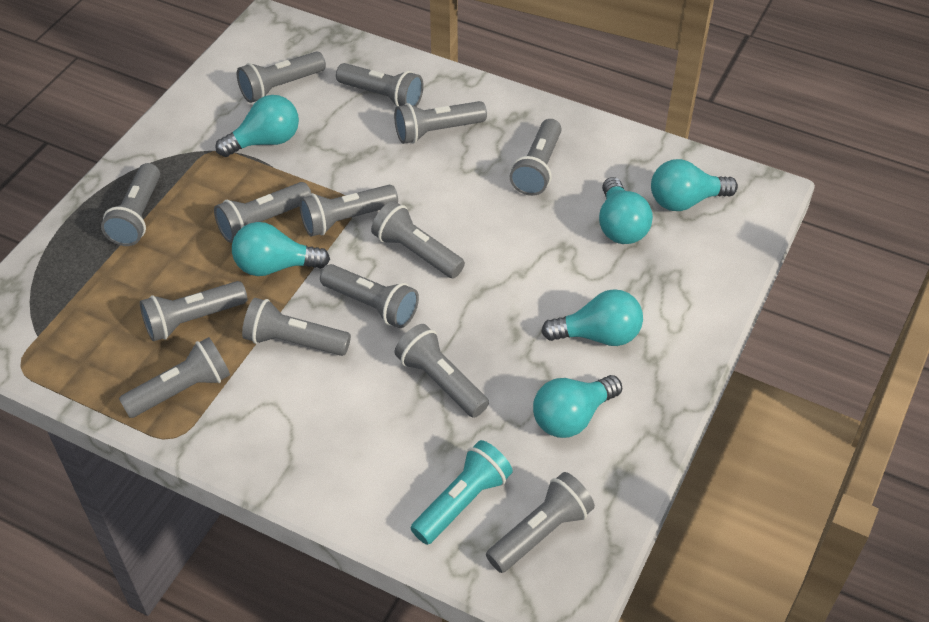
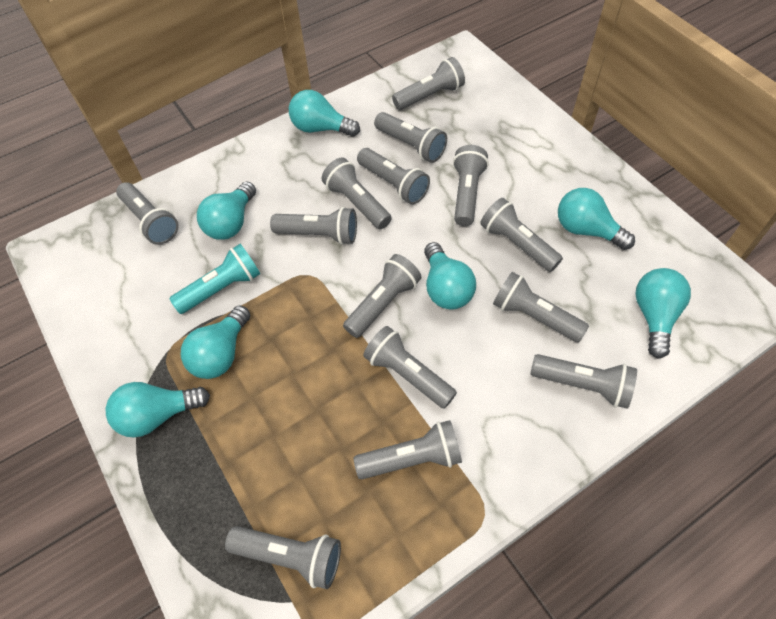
turquoise light bulb: 6 -> 7

